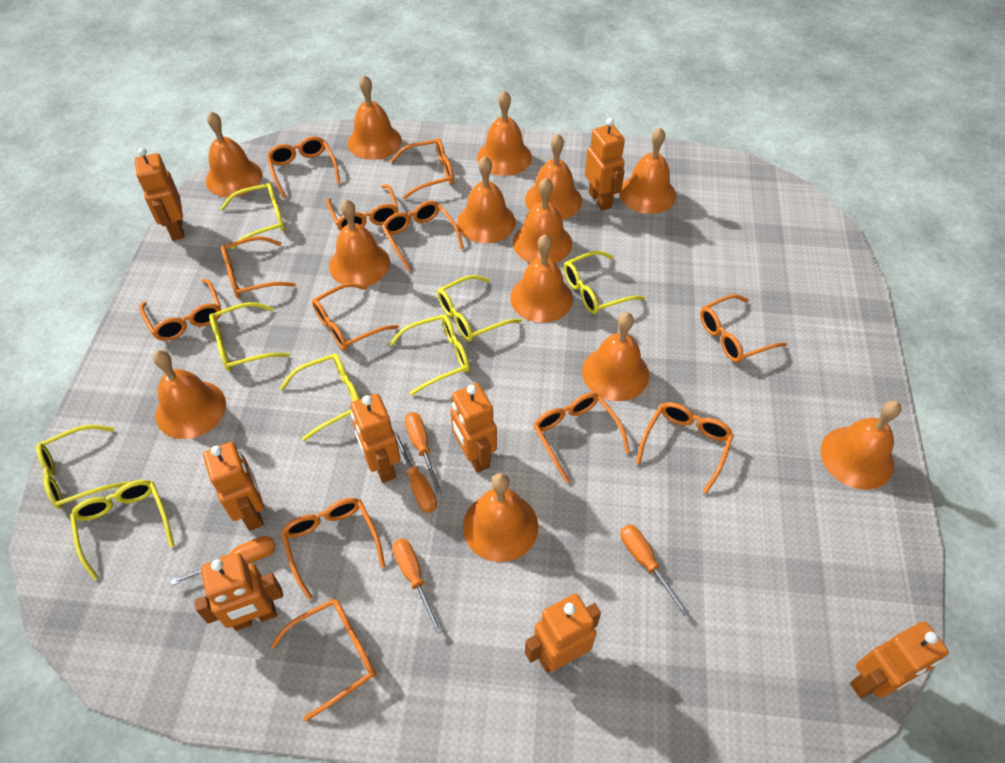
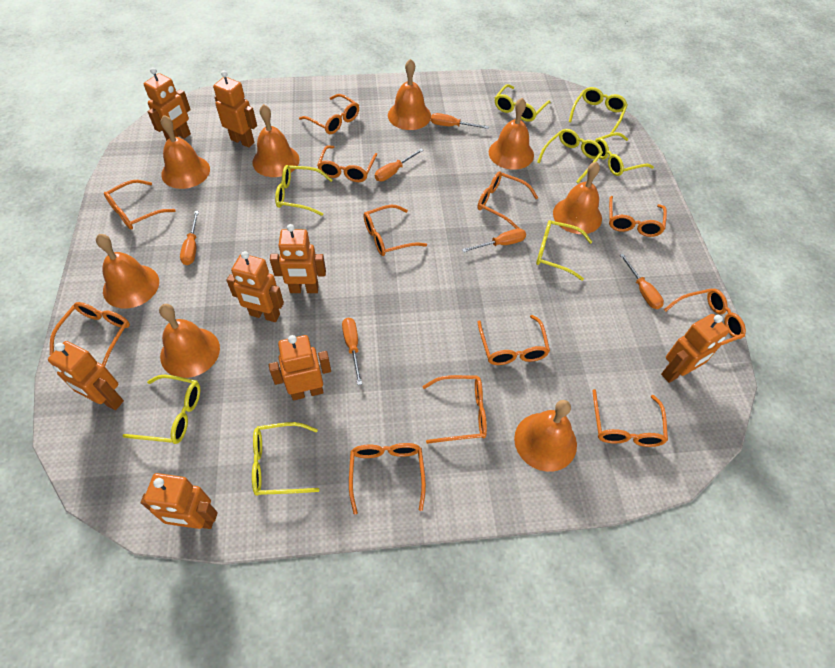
orange bell: 13 -> 8
orange screwdriver: 5 -> 6

